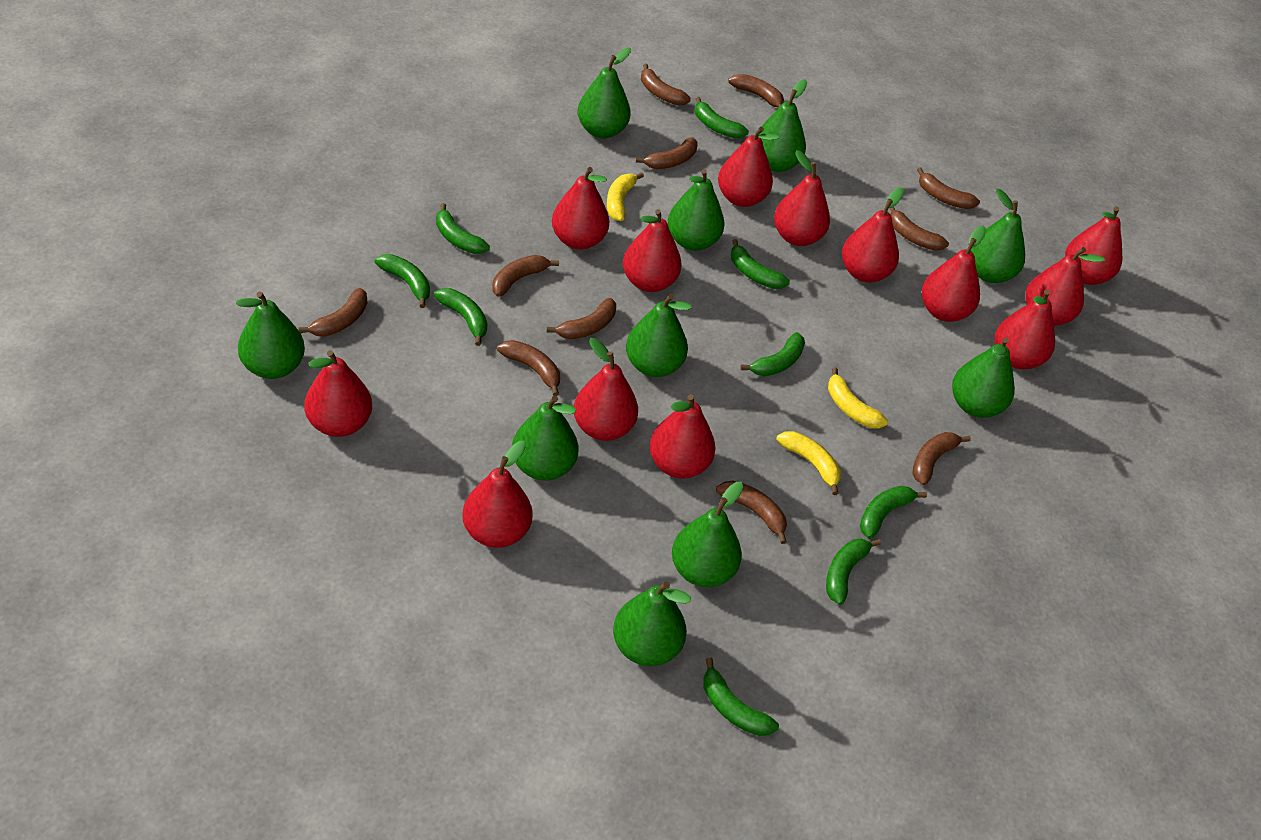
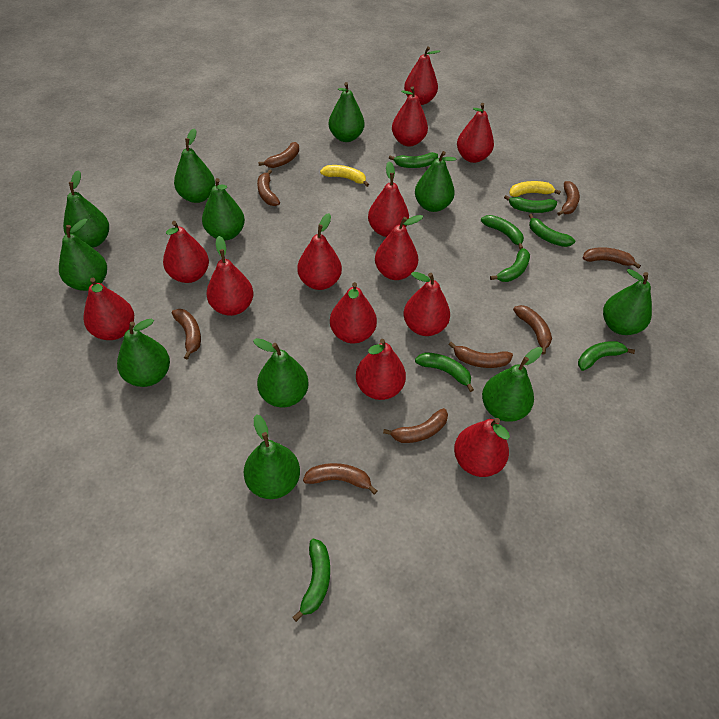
brown banana: 11 -> 9
green banana: 9 -> 8
green pear: 10 -> 11
yellow banana: 3 -> 2

